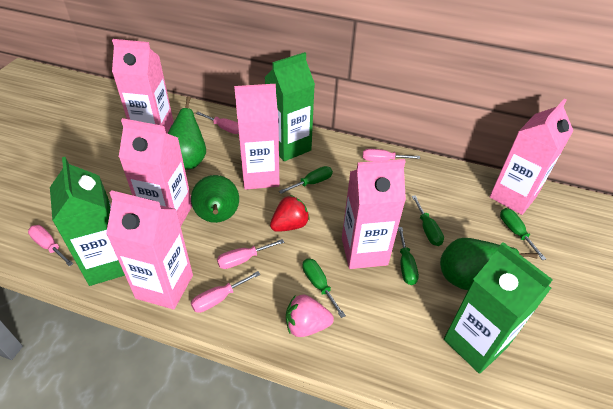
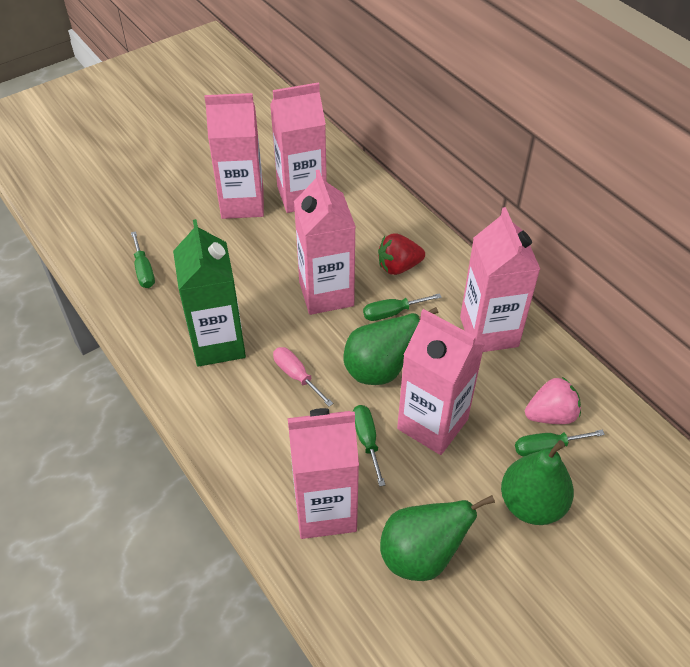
green carton: 3 -> 1
green screwdriver: 5 -> 4
pink screwdriver: 5 -> 1

